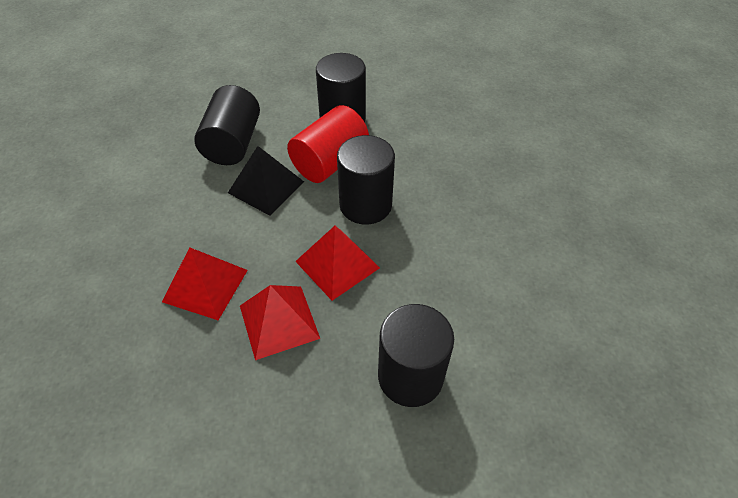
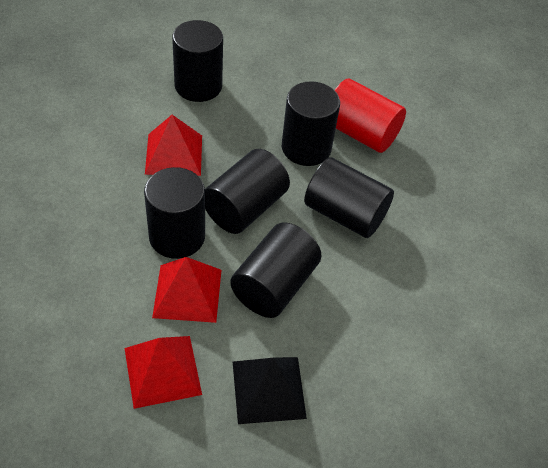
black cylinder: 4 -> 6

